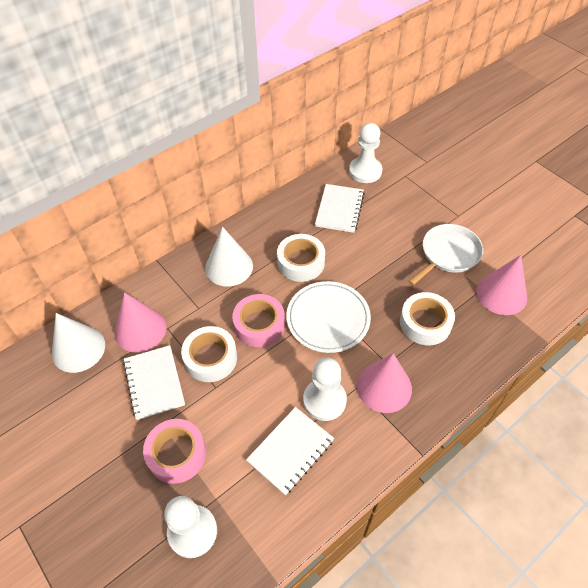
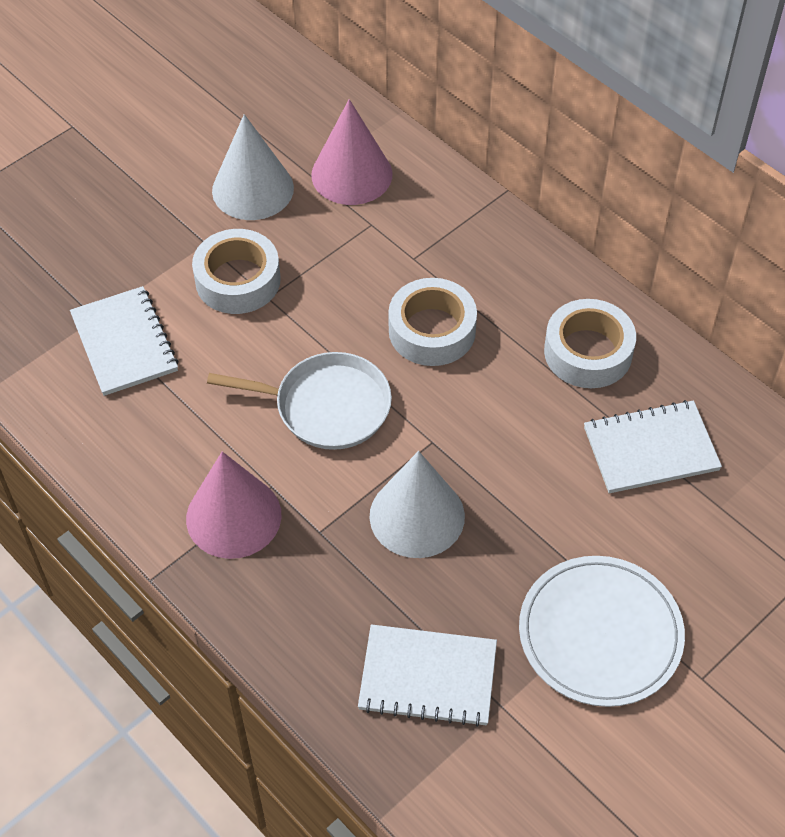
pink cone: 3 -> 2
pink tape: 2 -> 0
white pawn: 3 -> 0

